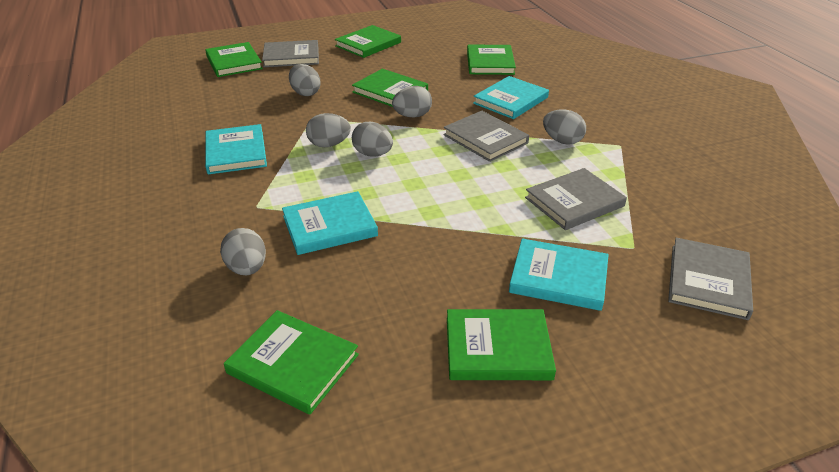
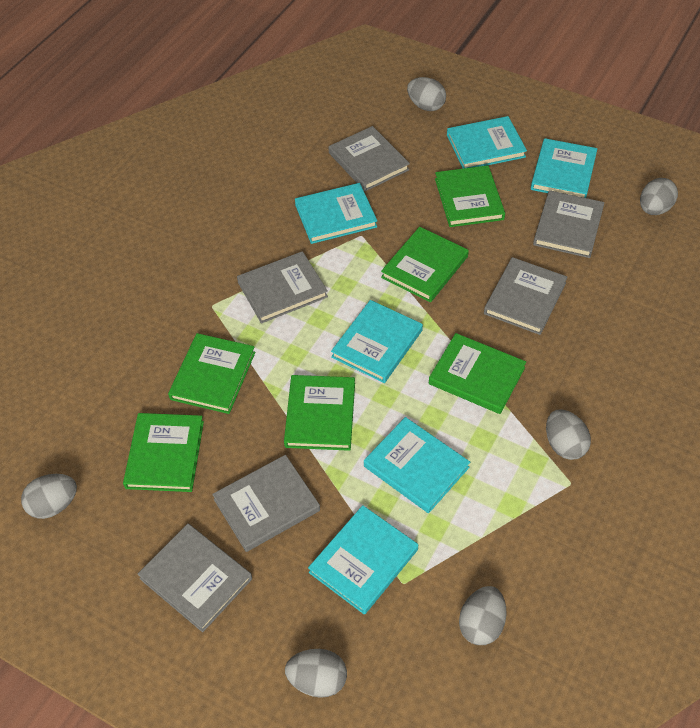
grey book: 4 -> 6
turquoise book: 4 -> 6

